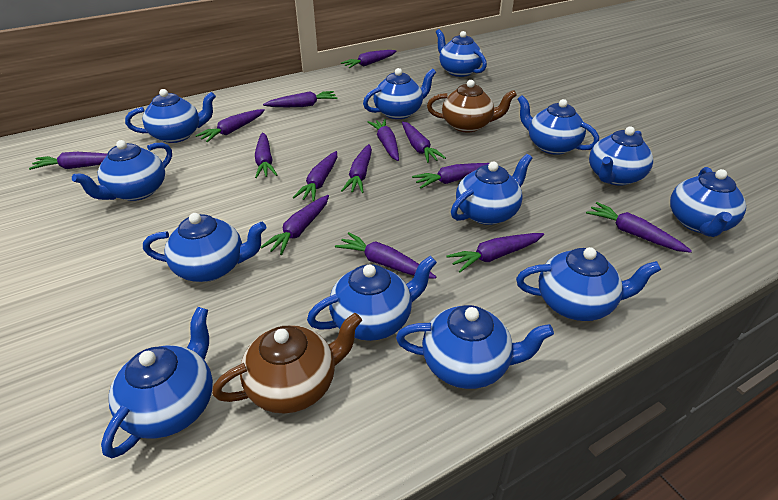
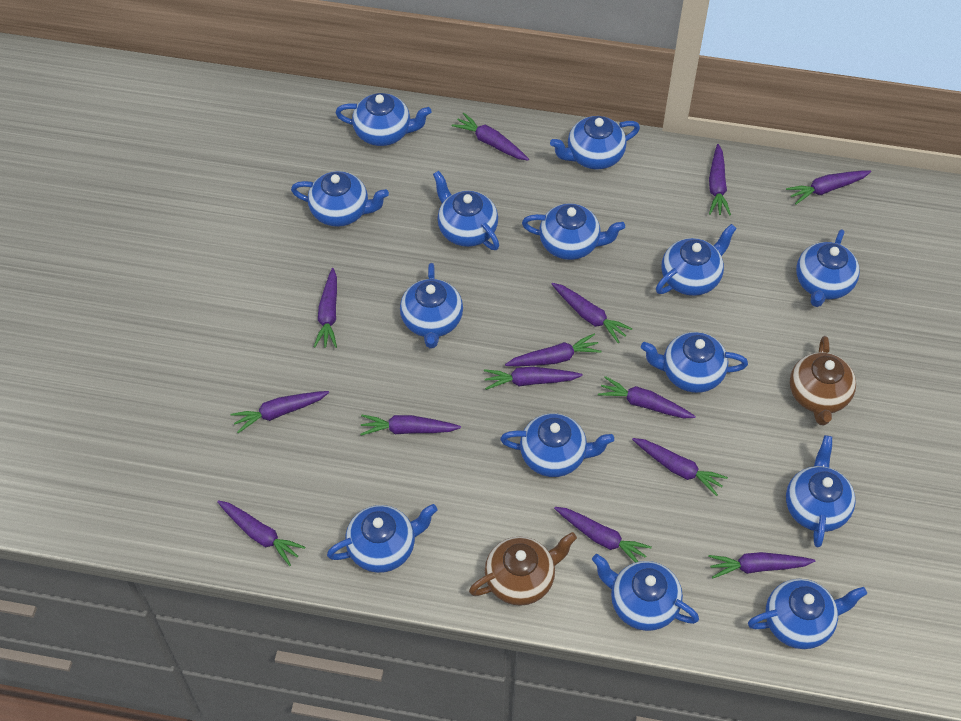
blue teapot: 13 -> 14

